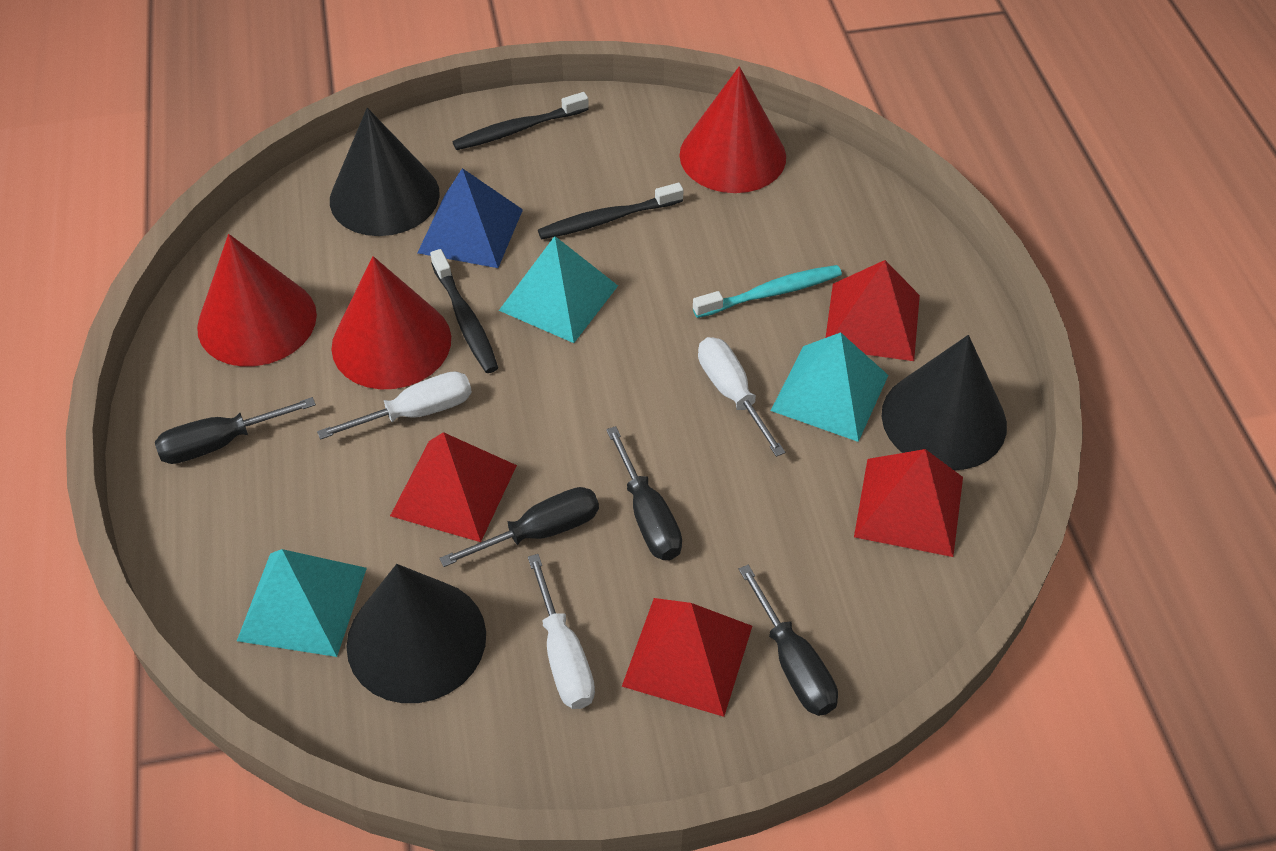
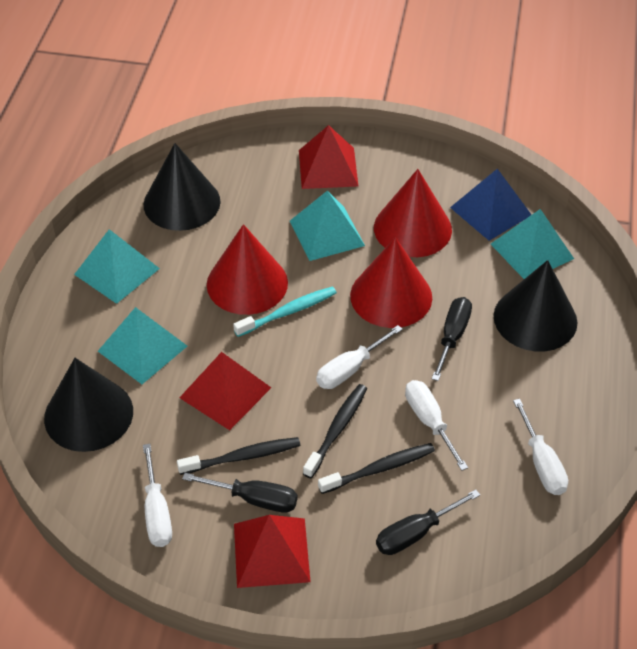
black screwdriver: 4 -> 3
red pyramid: 4 -> 3
turquoise pyramid: 3 -> 4
white screwdriver: 3 -> 4

